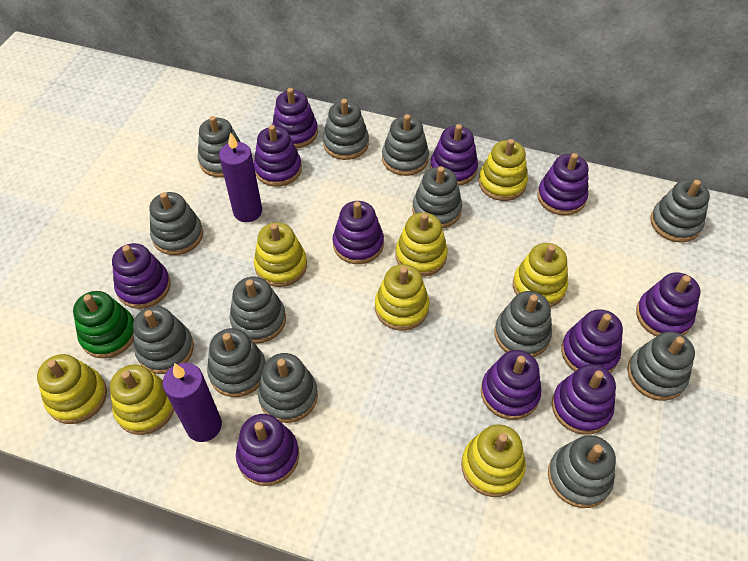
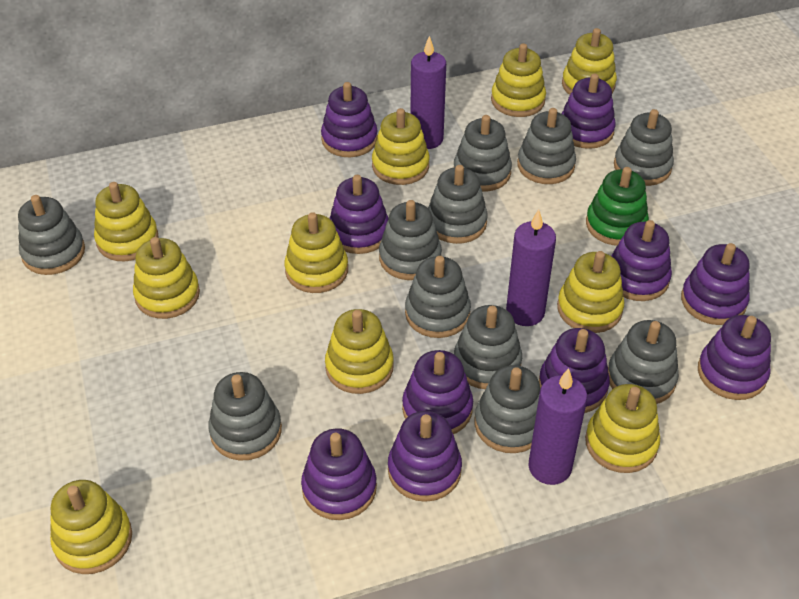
grey stacking toy: 13 -> 11
purple candle: 2 -> 3
purple stacking toy: 11 -> 10
yellow stacking toy: 8 -> 10

